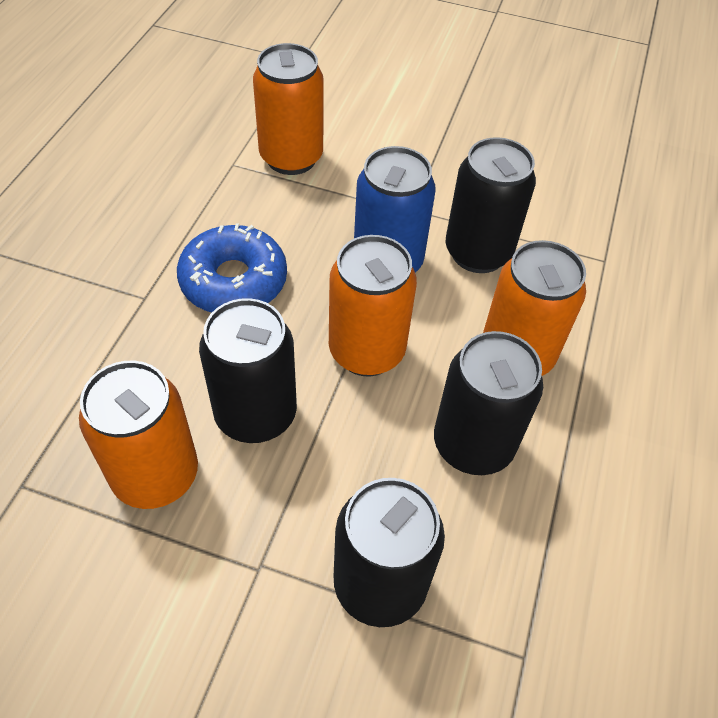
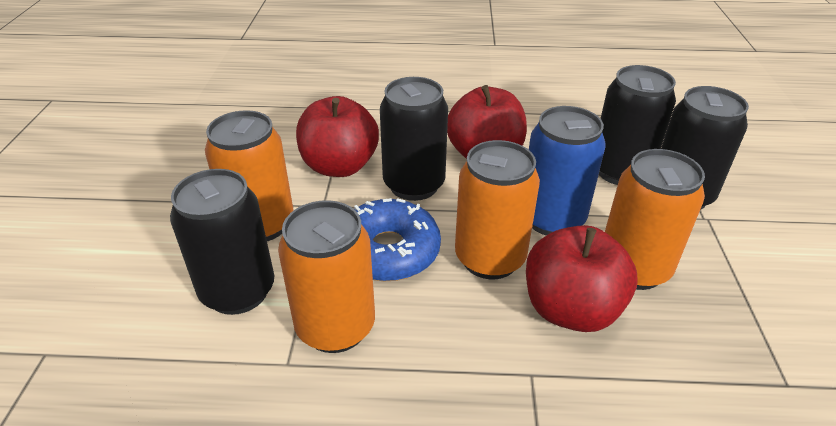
red apple: 0 -> 3

